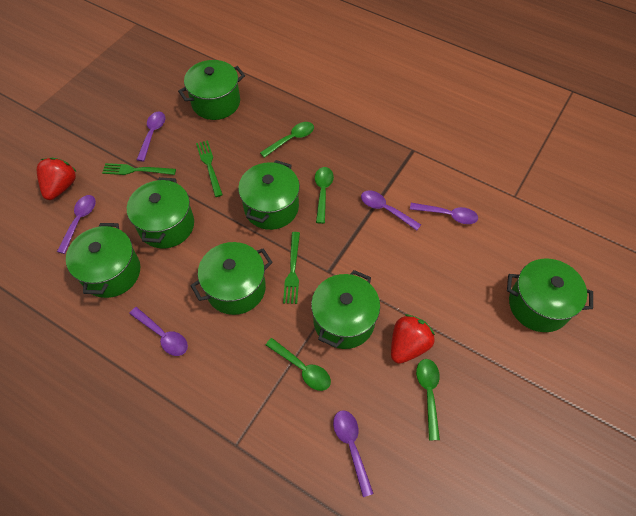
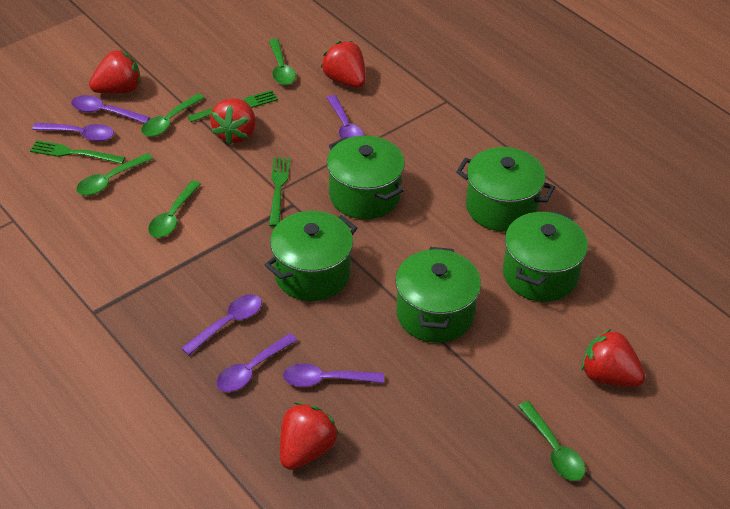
green pot: 7 -> 5
green spoon: 4 -> 5
red strawberry: 2 -> 5

